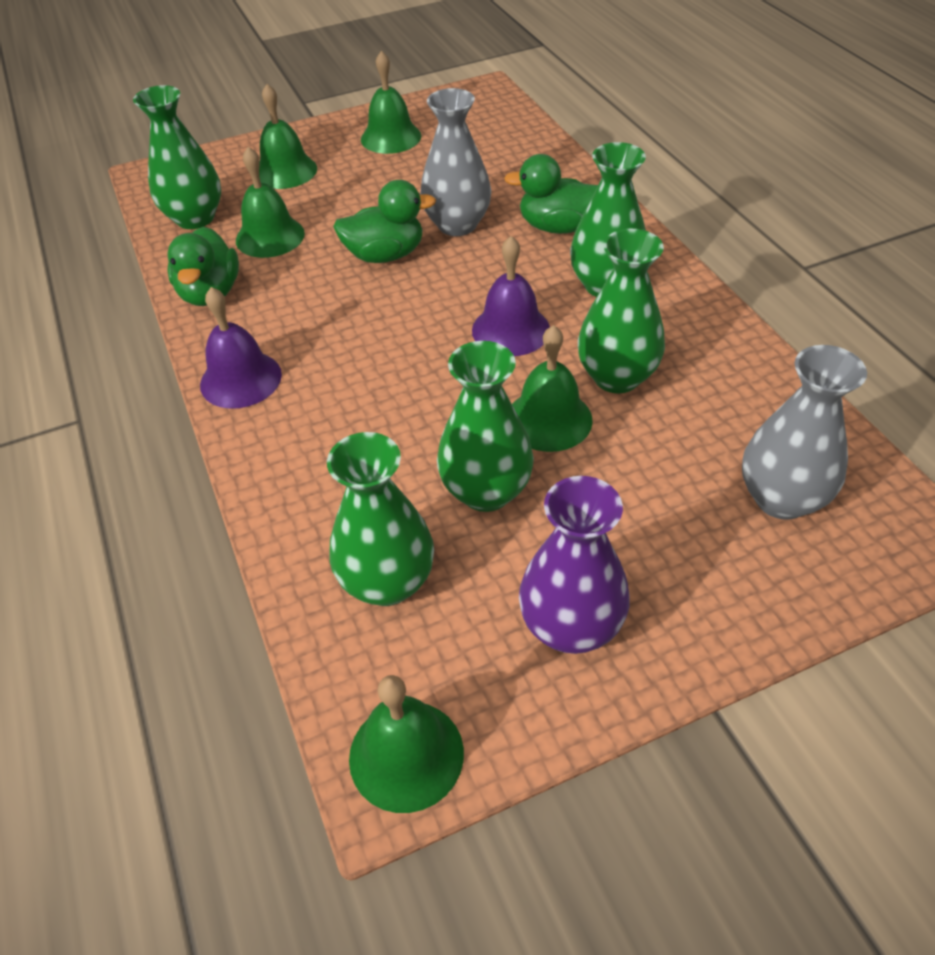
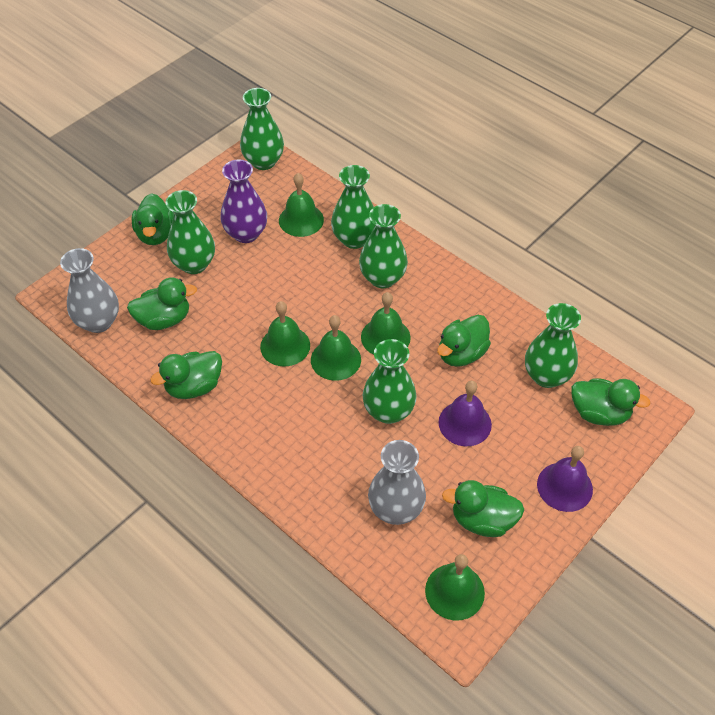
green duck: 3 -> 6
green vase: 5 -> 6

